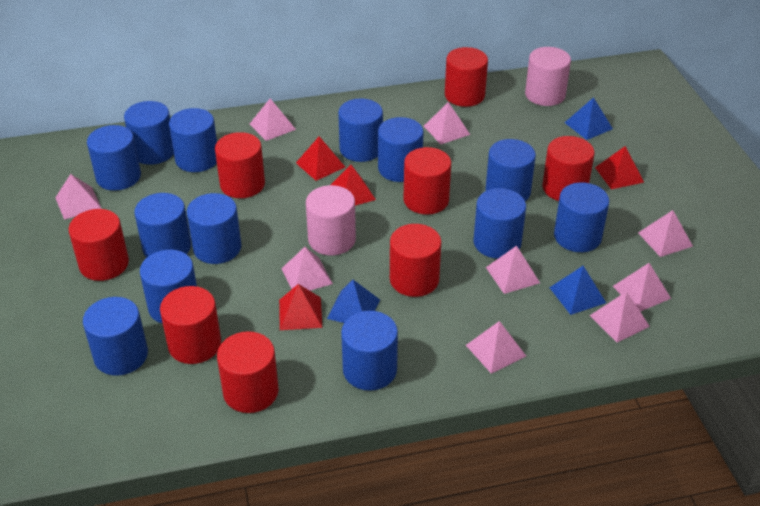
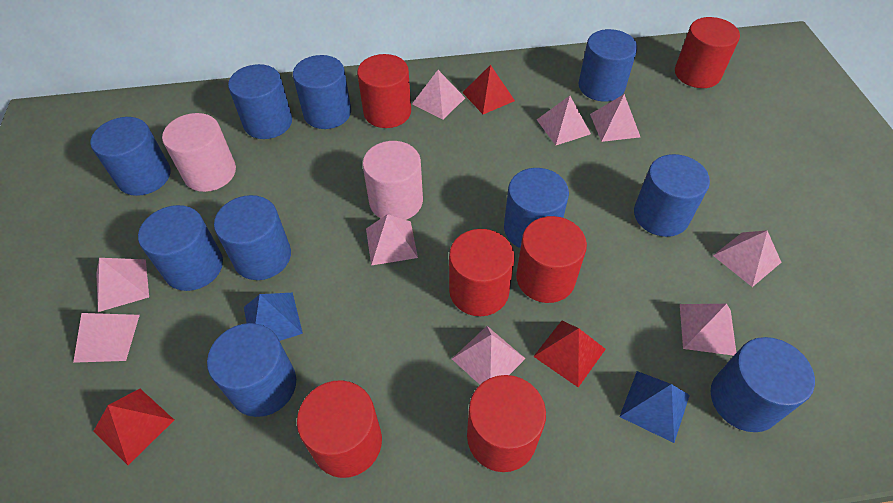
blue cylinder: 13 -> 10
blue pyramid: 3 -> 2
red cylinder: 8 -> 6
red pyramid: 4 -> 3

